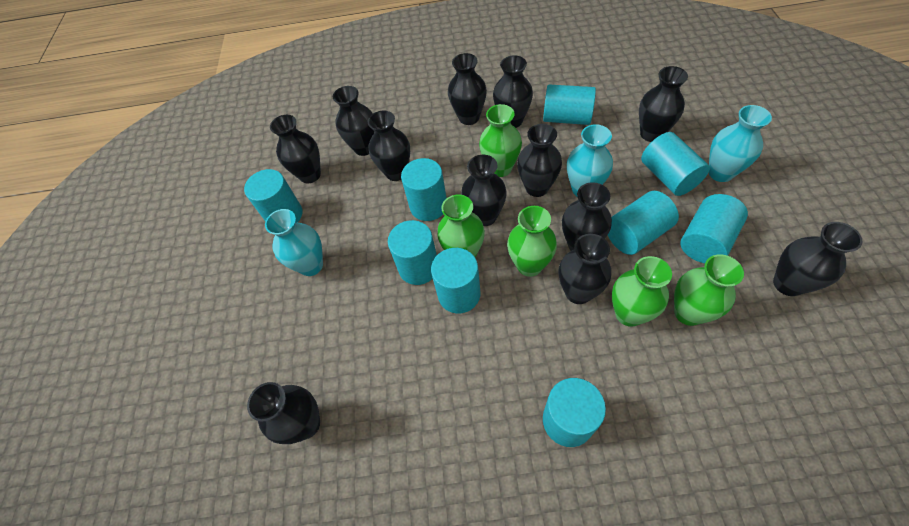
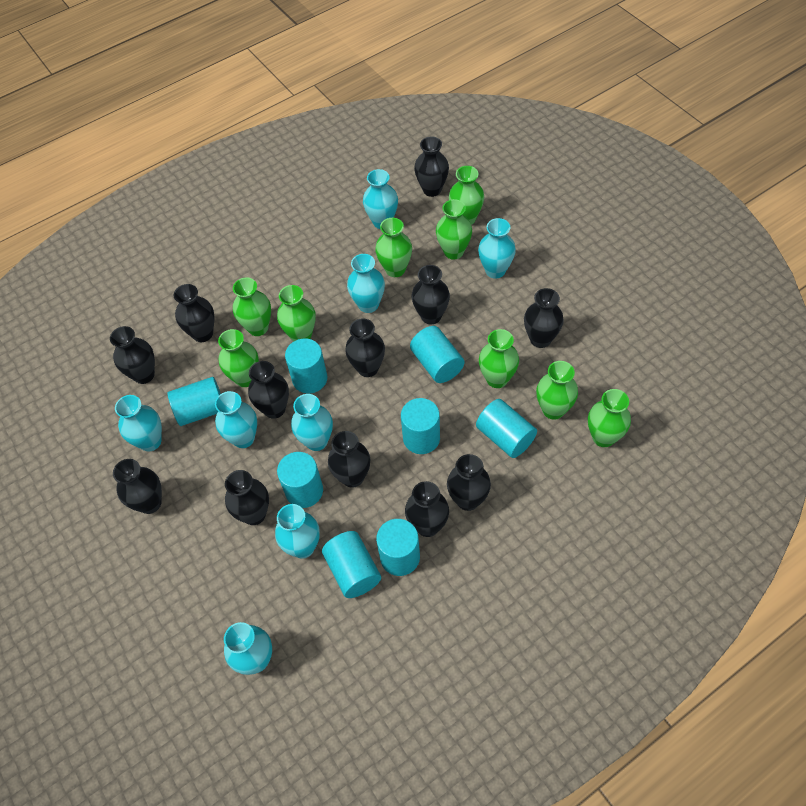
green vase: 5 -> 9
turquoise cylinder: 9 -> 8
turquoise vase: 3 -> 8

